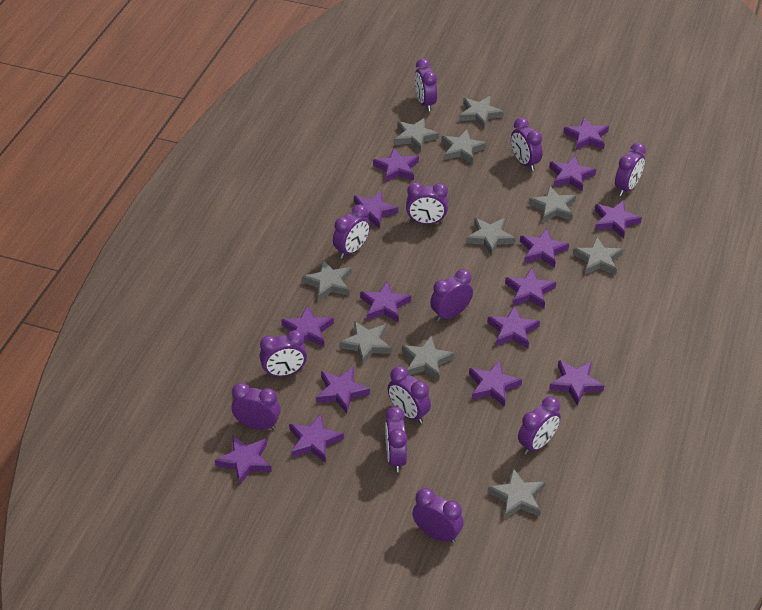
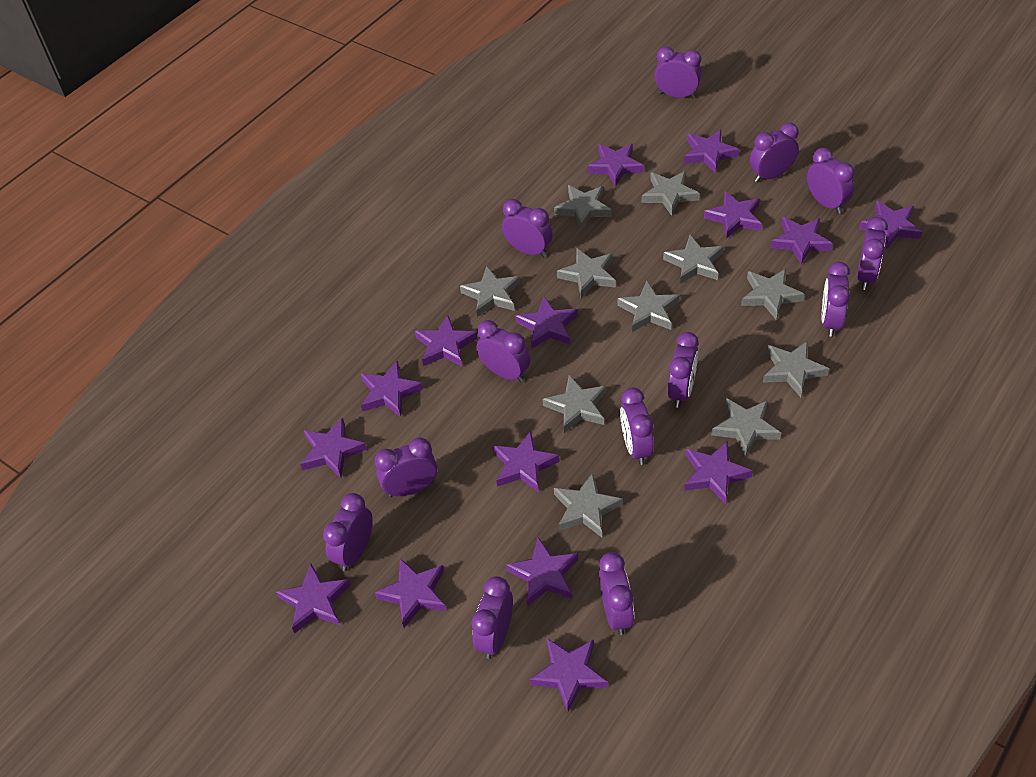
grey star: 10 -> 11
purple clock: 12 -> 13

